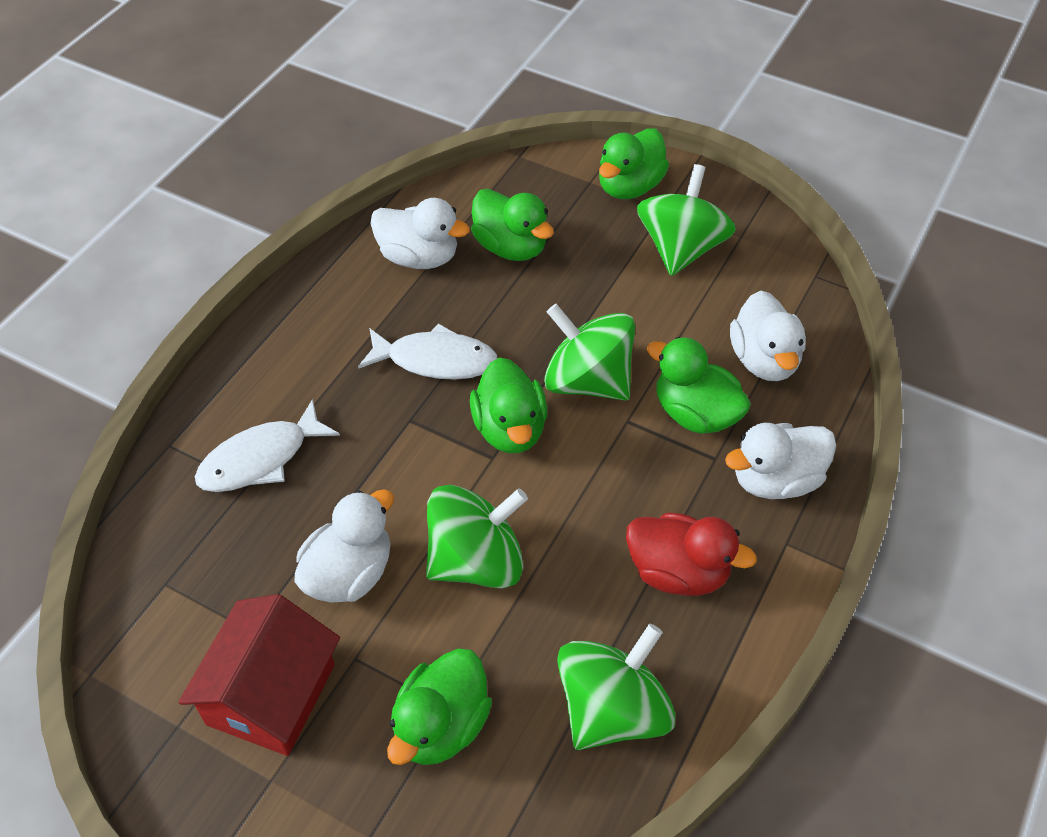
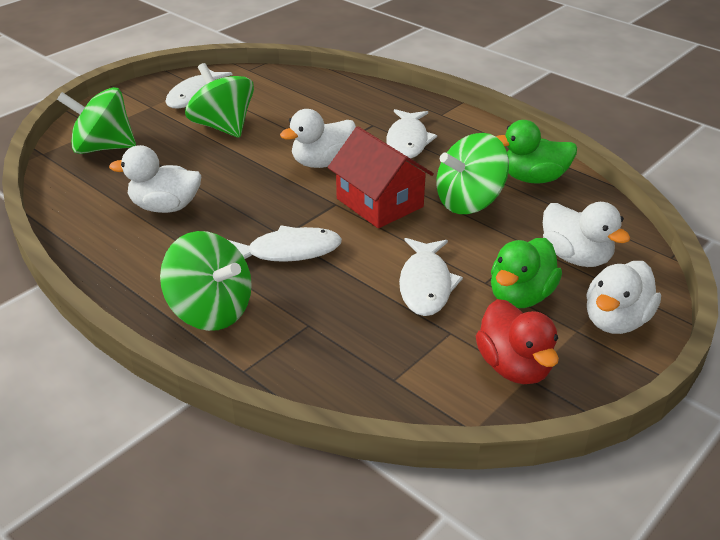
green duck: 5 -> 2
white fish: 2 -> 4

